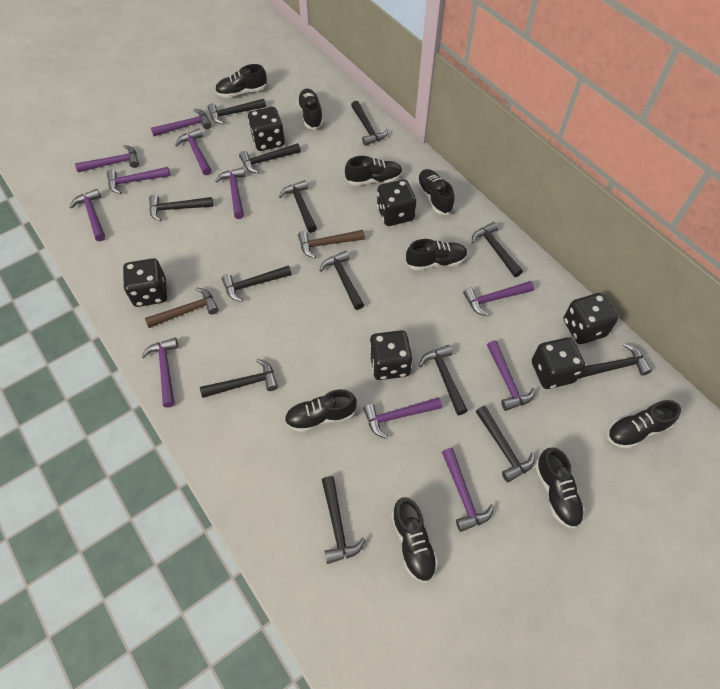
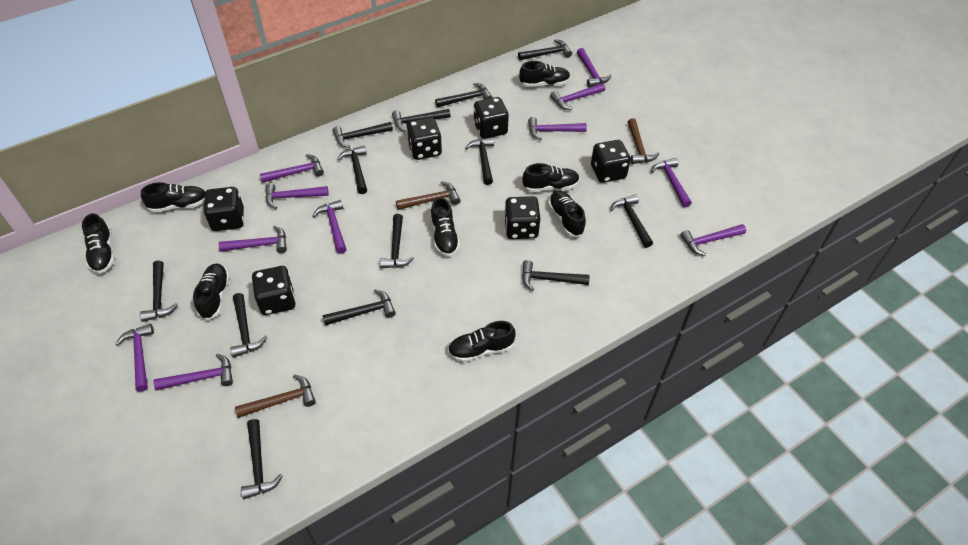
black shoe: 9 -> 8
brown hammer: 2 -> 3

